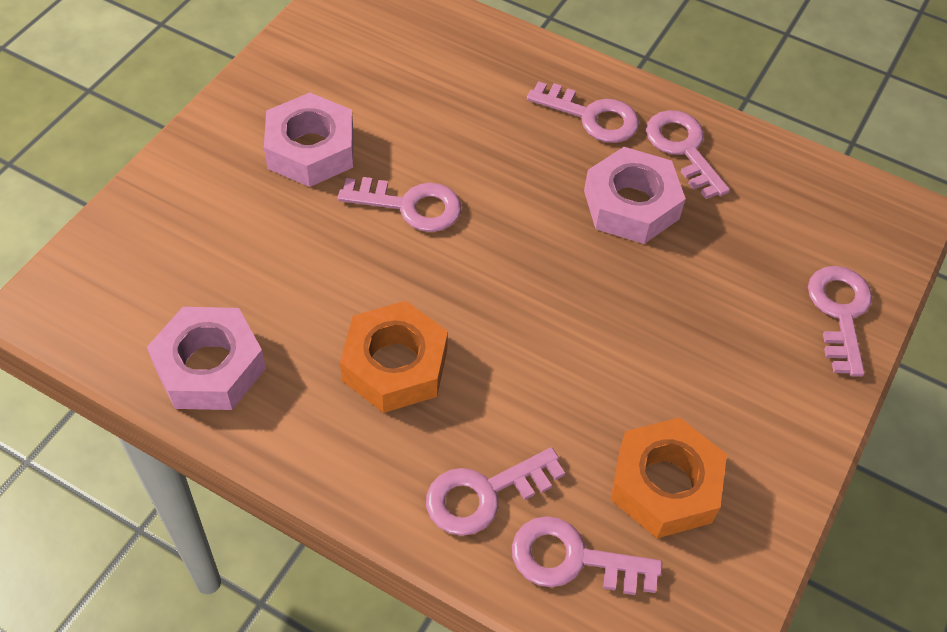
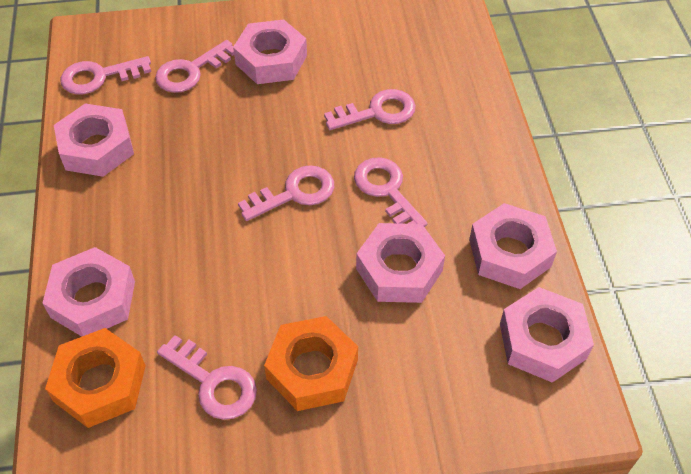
pink nut: 3 -> 6

